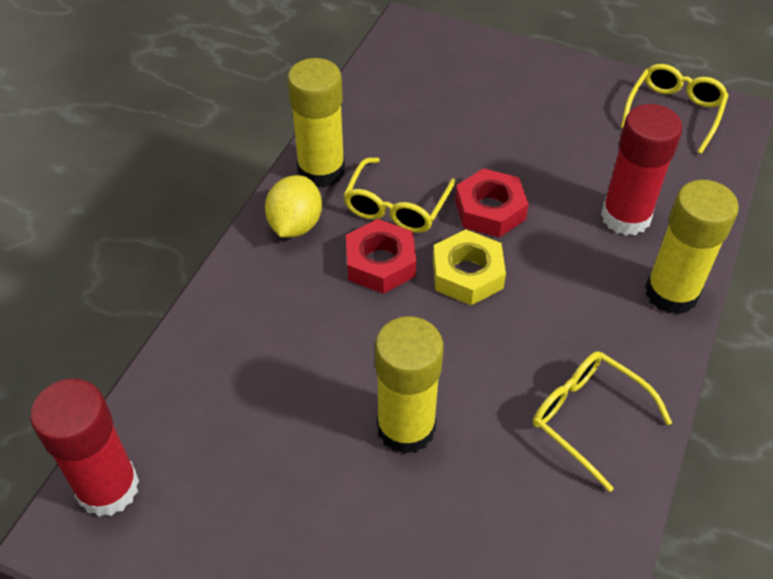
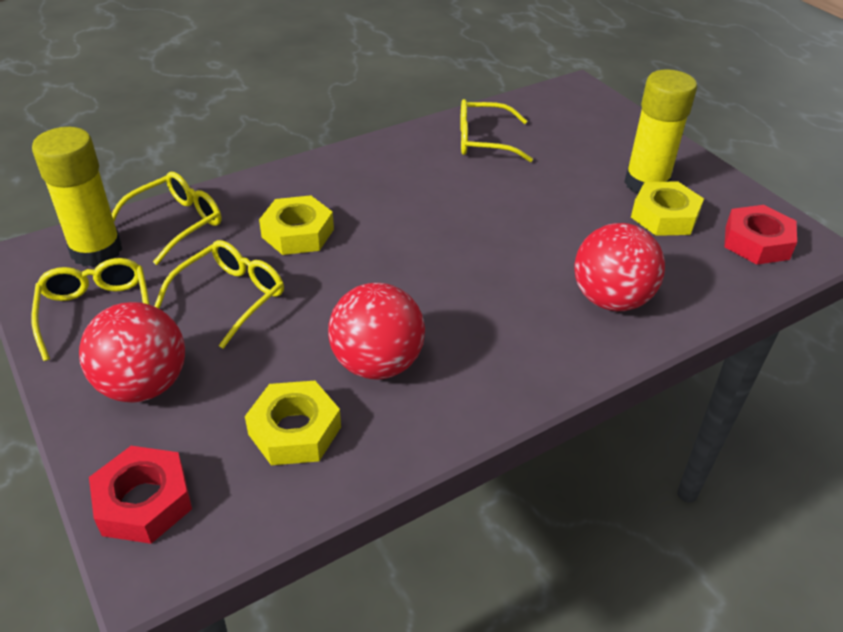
red ball: 0 -> 3
red glue stick: 2 -> 0
yellow glasses: 3 -> 4
yellow glue stick: 3 -> 2
yellow lemon: 1 -> 0
yellow nut: 1 -> 3

